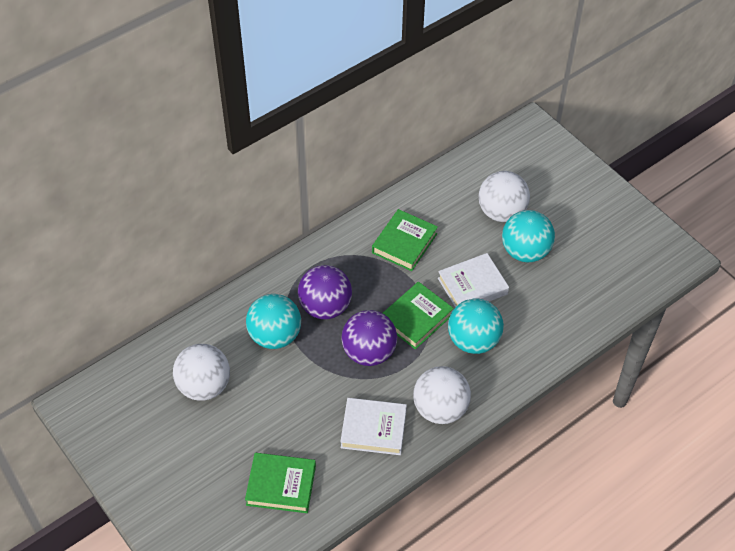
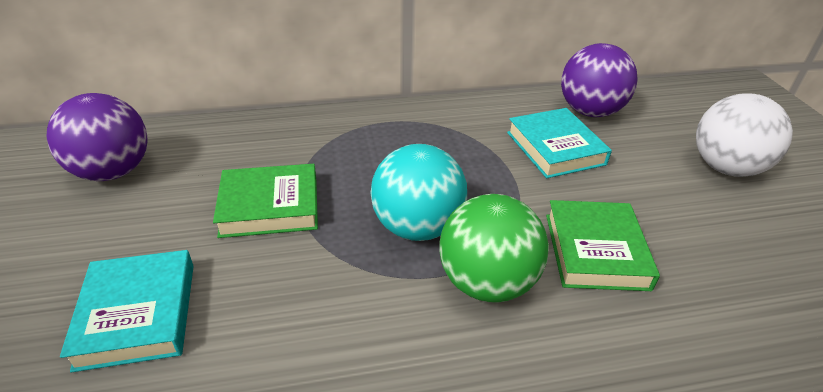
green ball: 0 -> 1
green book: 3 -> 2
turquoise ball: 3 -> 1
turquoise book: 0 -> 2
white ball: 3 -> 1
white book: 2 -> 0

